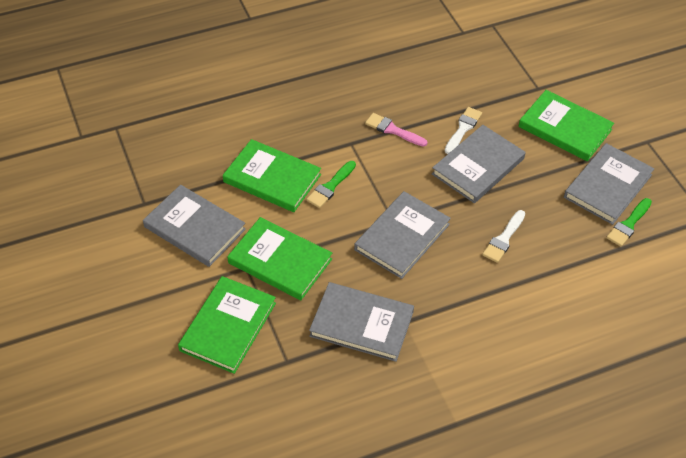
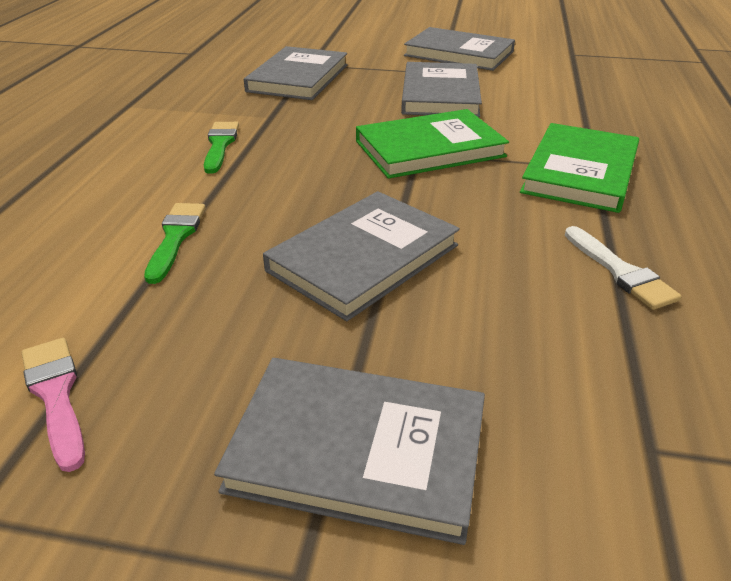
green book: 4 -> 2
white brush: 2 -> 1

